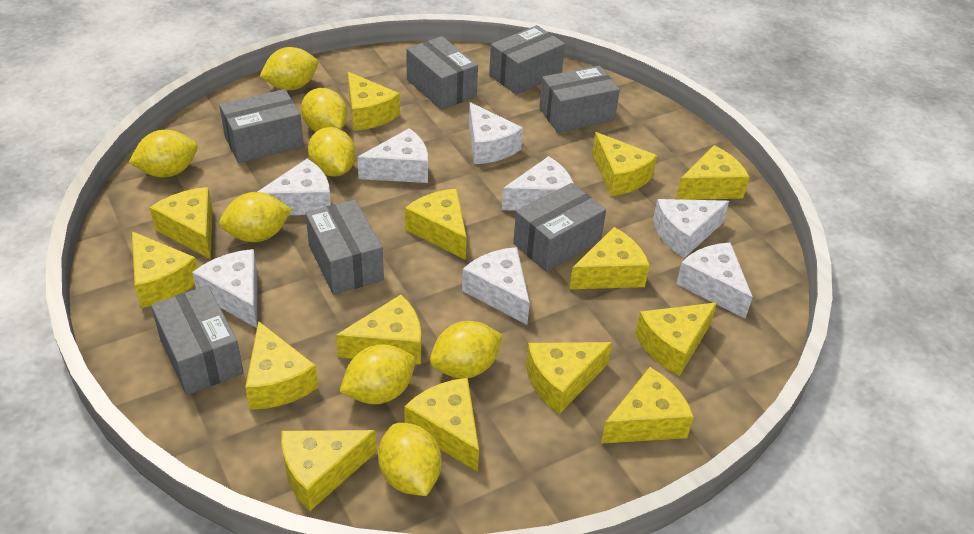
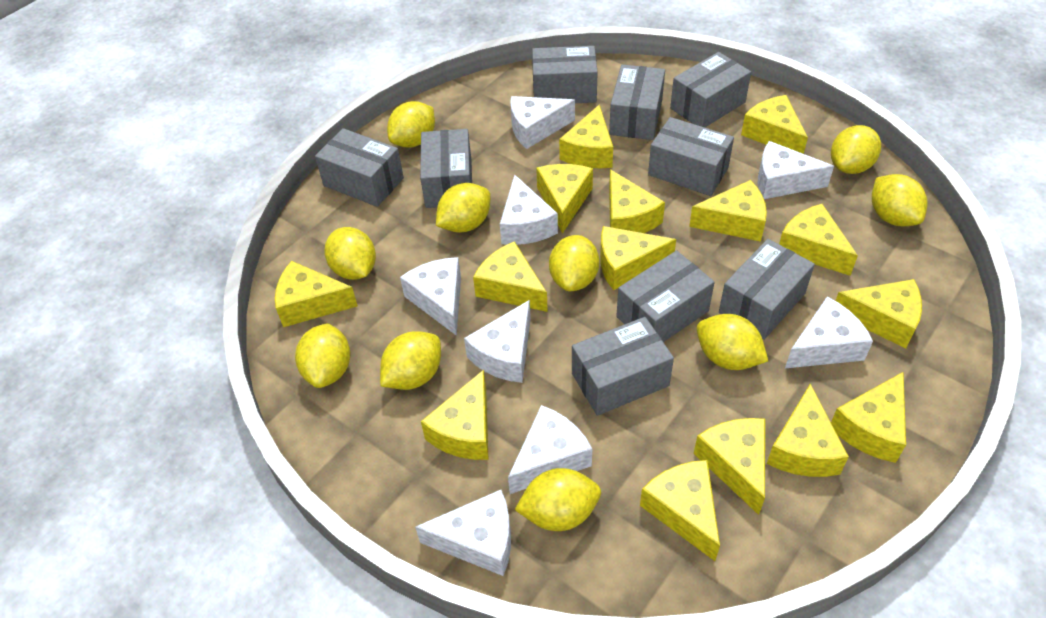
grey box: 7 -> 9
yellow cheese: 14 -> 15
yellow lemon: 8 -> 10

